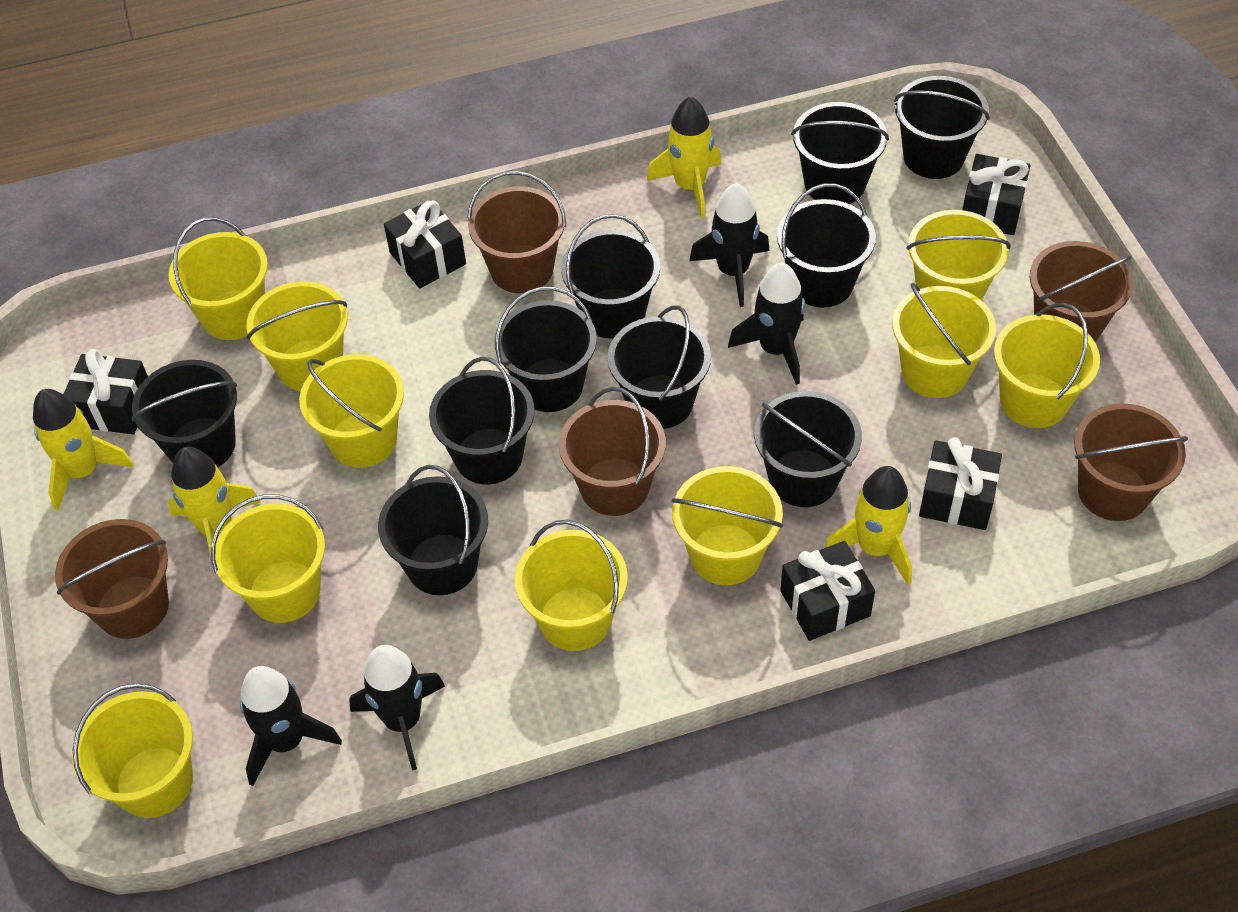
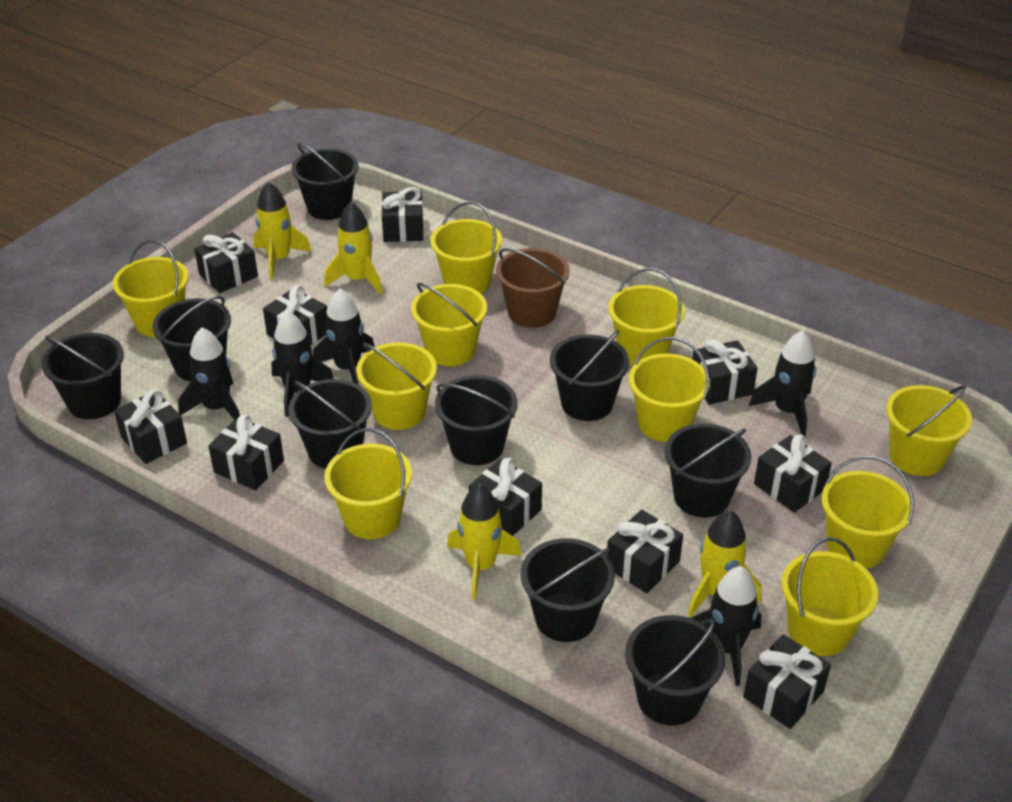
black bucket: 10 -> 9
black gift: 5 -> 10
black rocket: 4 -> 5
brown bucket: 5 -> 1

